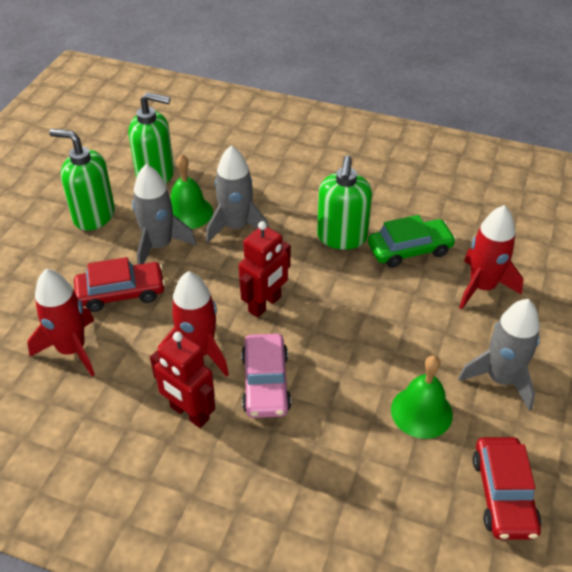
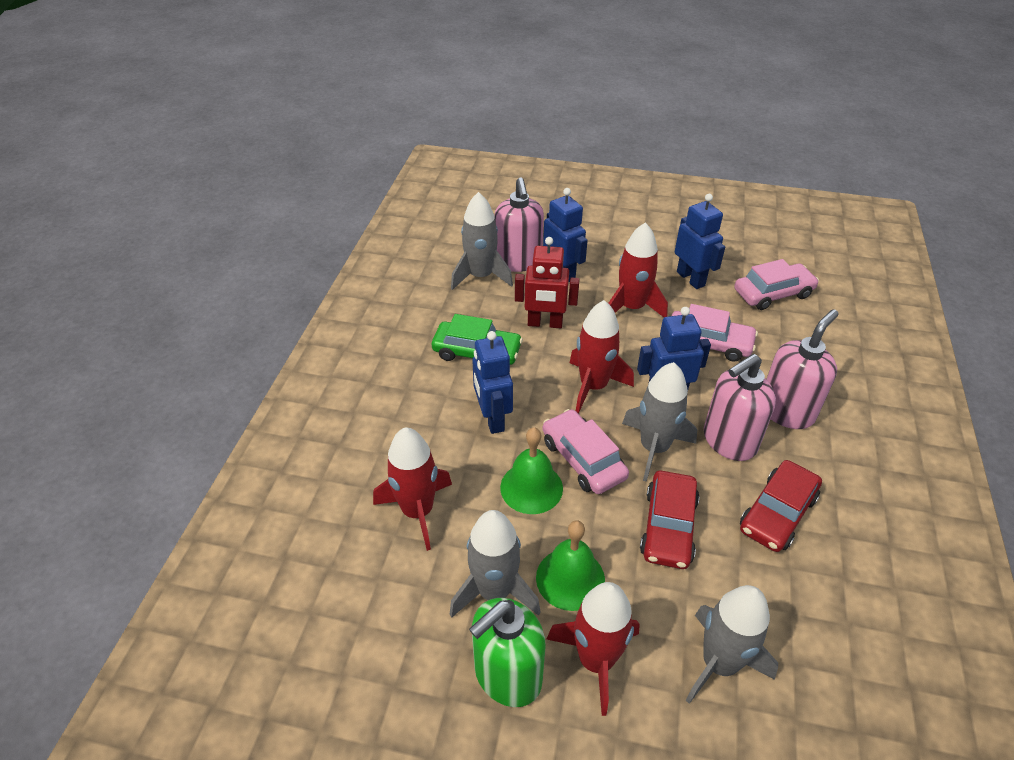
blue robot: 0 -> 4
green soap dispenser: 3 -> 1
grey rocket: 3 -> 4
pink car: 1 -> 3
pink soap dispenser: 0 -> 3
red robot: 2 -> 1
red rocket: 3 -> 4

